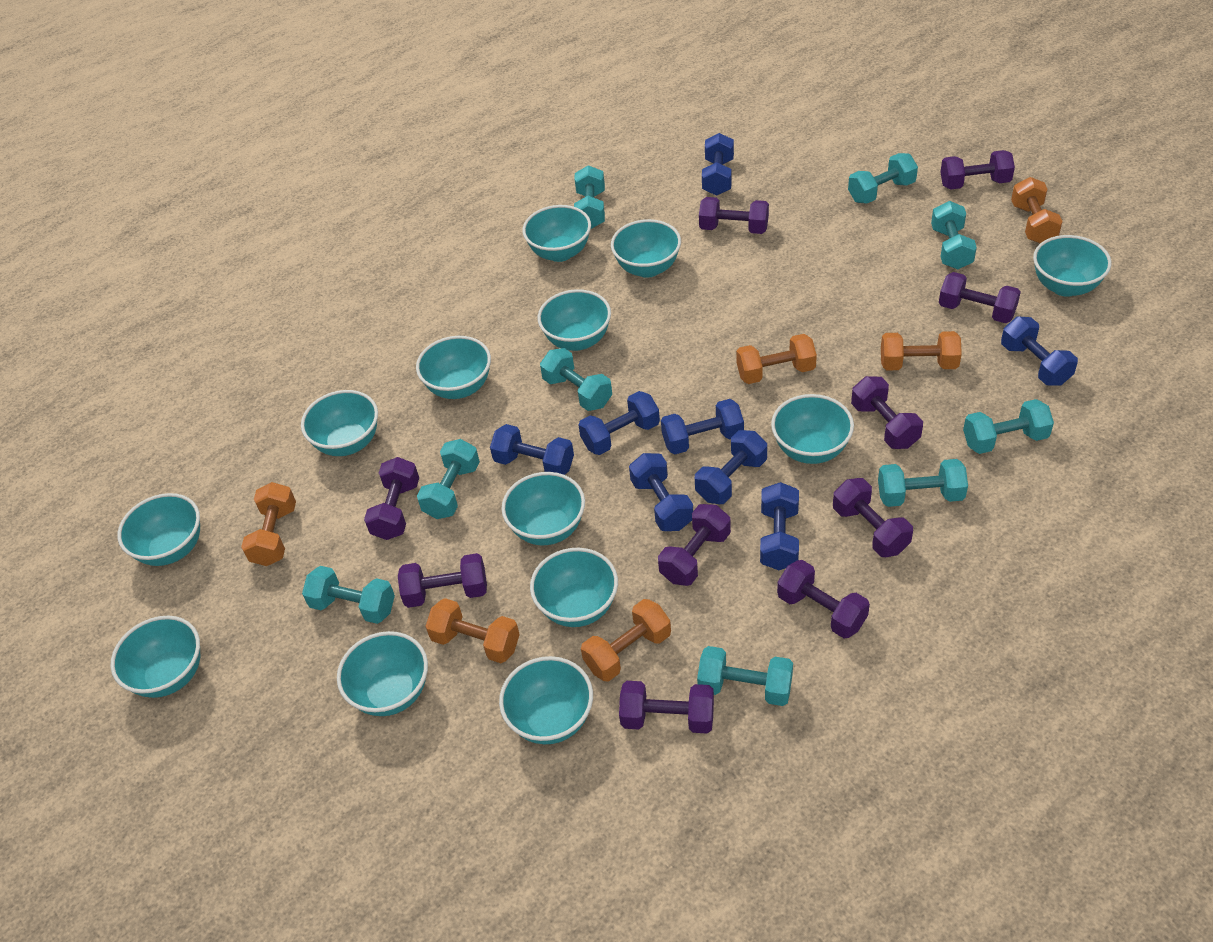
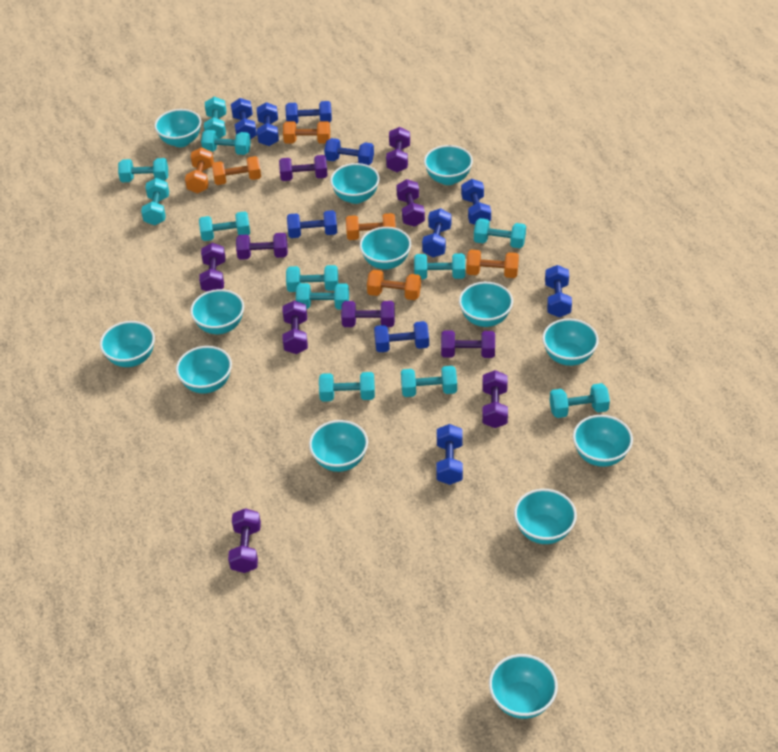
blue dumbbell: 8 -> 10
turquoise dumbbell: 9 -> 12

